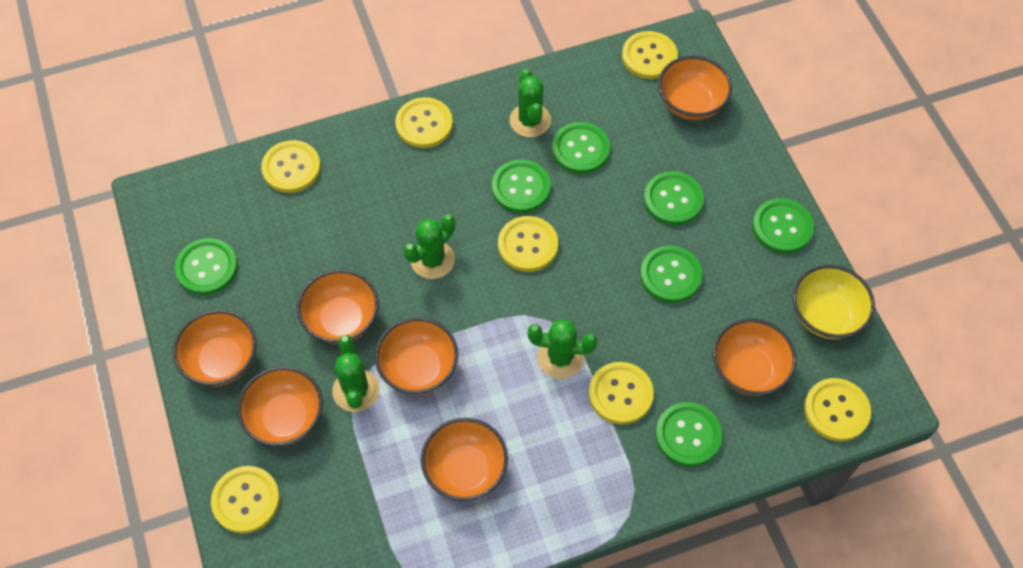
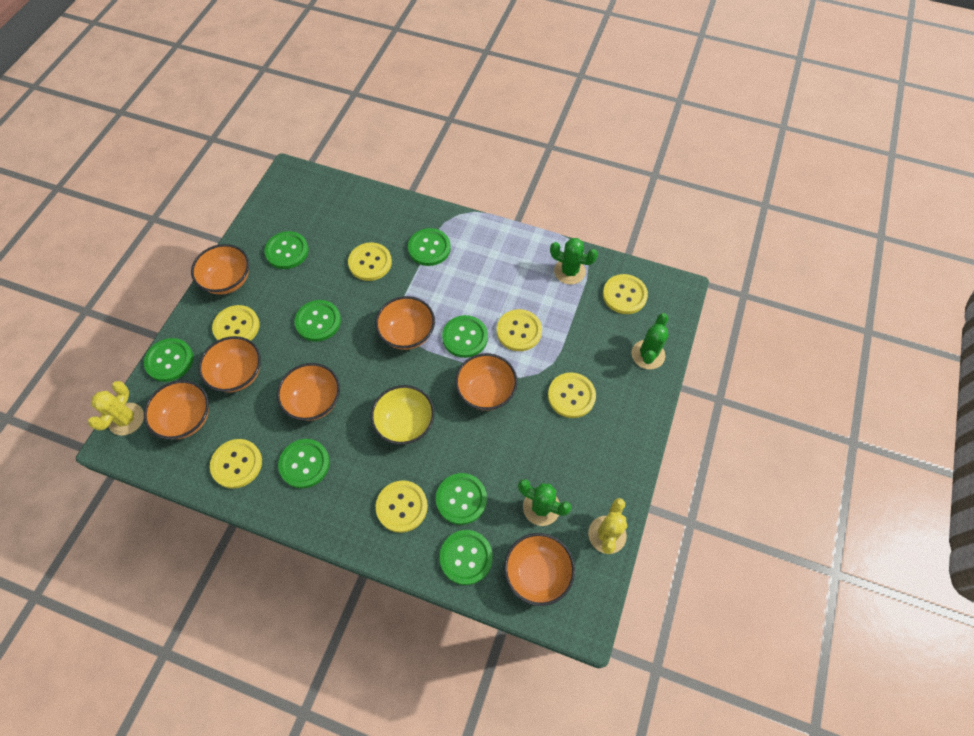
green button: 7 -> 8
green cactus: 4 -> 3
yellow cactus: 0 -> 2

